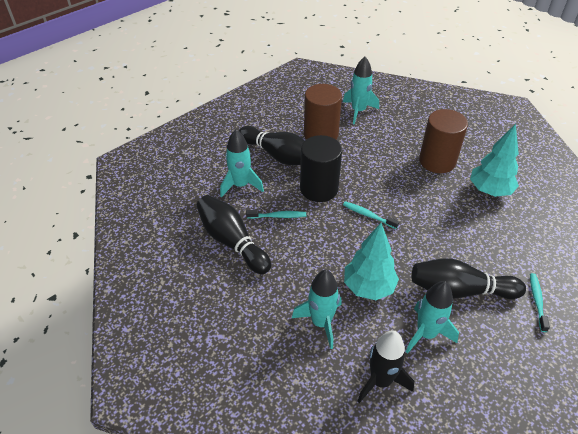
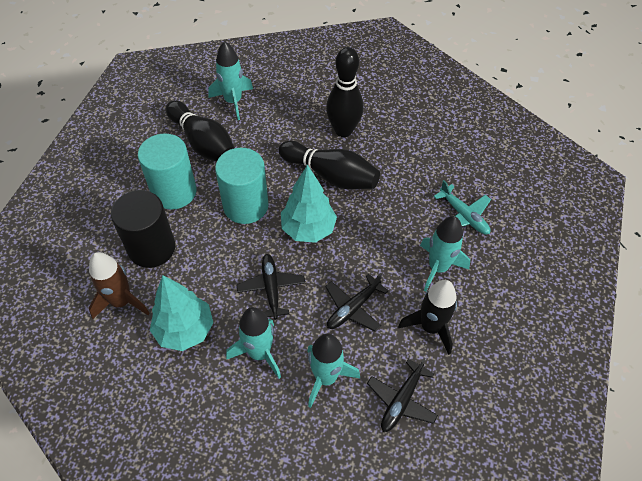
black plane: 0 -> 3
brown cylinder: 2 -> 0
brown rocket: 0 -> 1
turquoise cylinder: 0 -> 2
turquoise plane: 0 -> 1
turquoise toothbrush: 3 -> 0

